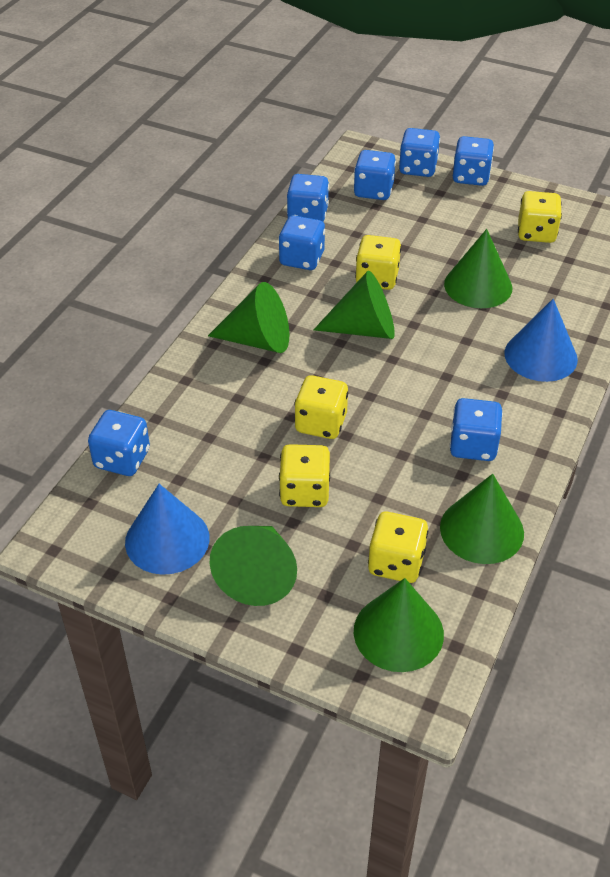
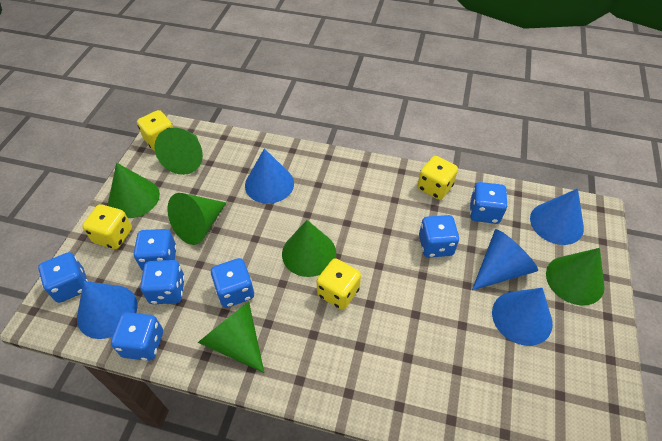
blue cone: 2 -> 5
yellow dice: 5 -> 4

